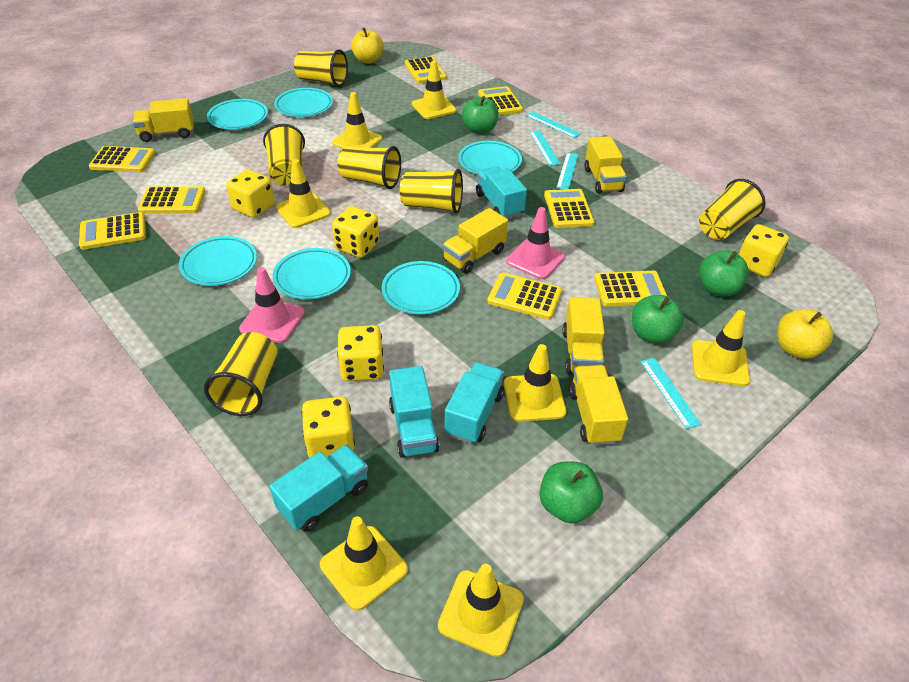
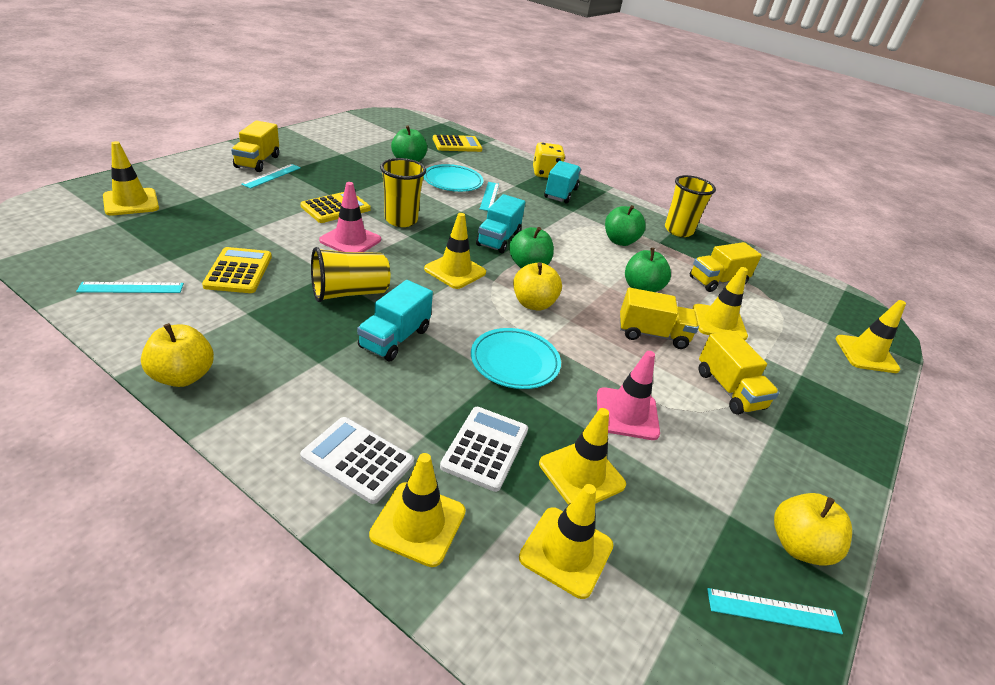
turquoise plate: 6 -> 2
turquoise truck: 4 -> 3
white calculator: 0 -> 2
yellow apple: 2 -> 3
yellow calculator: 8 -> 3
yellow cup: 6 -> 3
yellow dice: 5 -> 1
yellow truck: 5 -> 4

